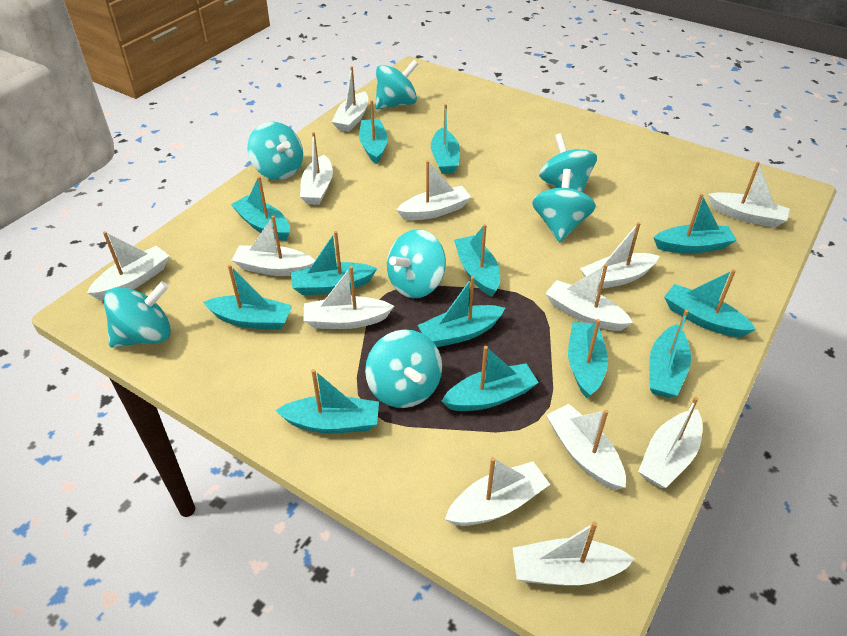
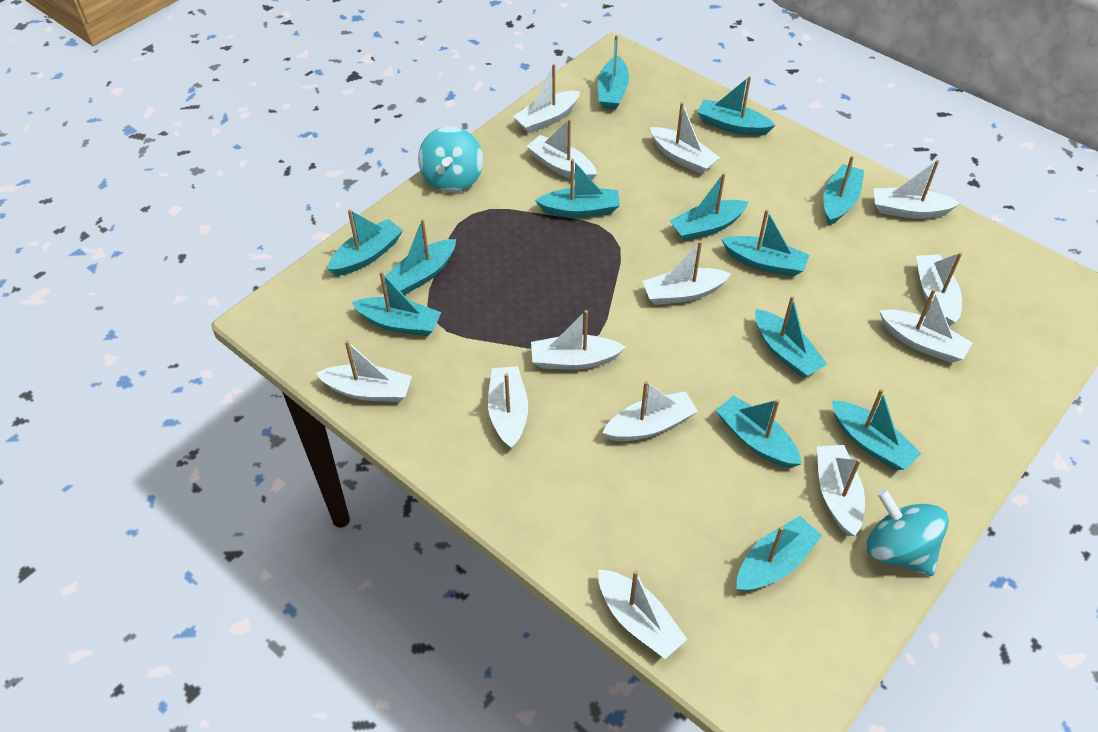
turquoise spinning top: 7 -> 2

